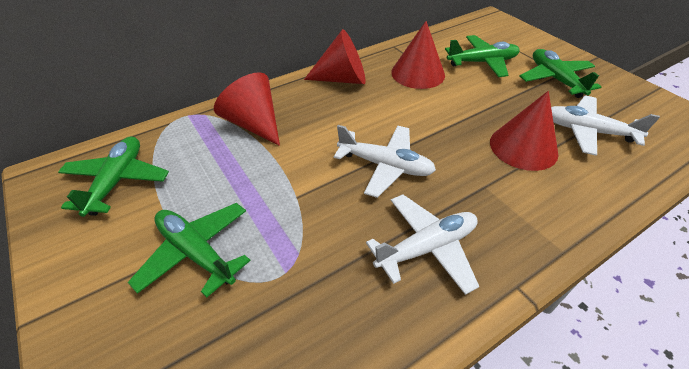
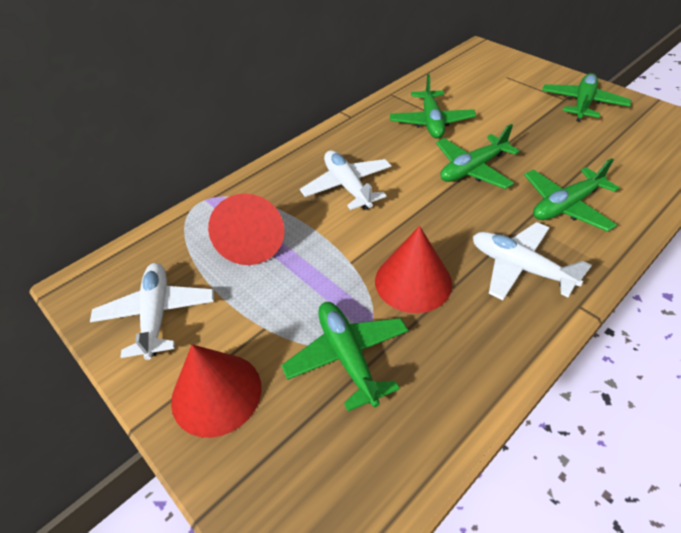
green plane: 4 -> 5
red cone: 4 -> 3

